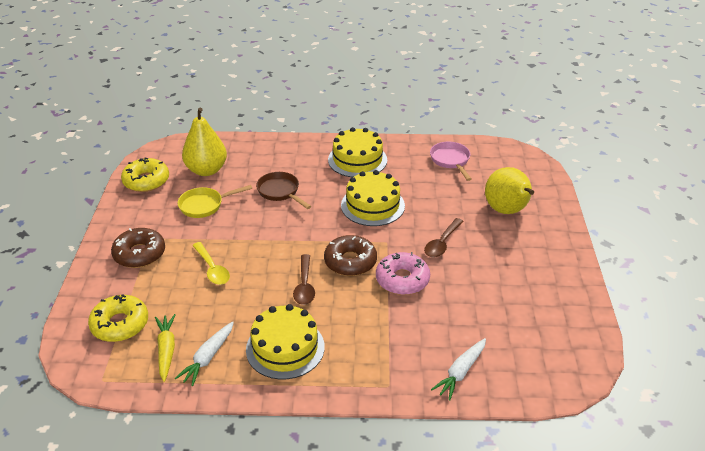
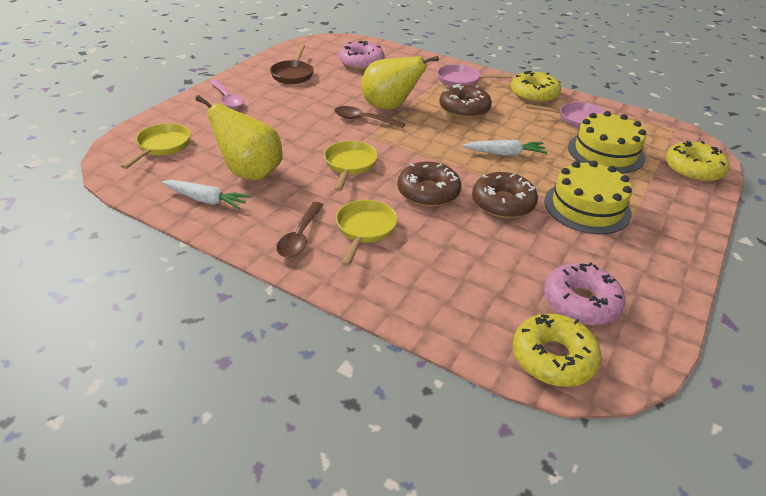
brown donut: 2 -> 3
pink donut: 1 -> 2
pink pan: 1 -> 2
pink spoon: 0 -> 1
yellow cake: 3 -> 2
yellow carrot: 1 -> 0
yellow donut: 2 -> 3
yellow pan: 1 -> 3
yellow spoon: 1 -> 0

